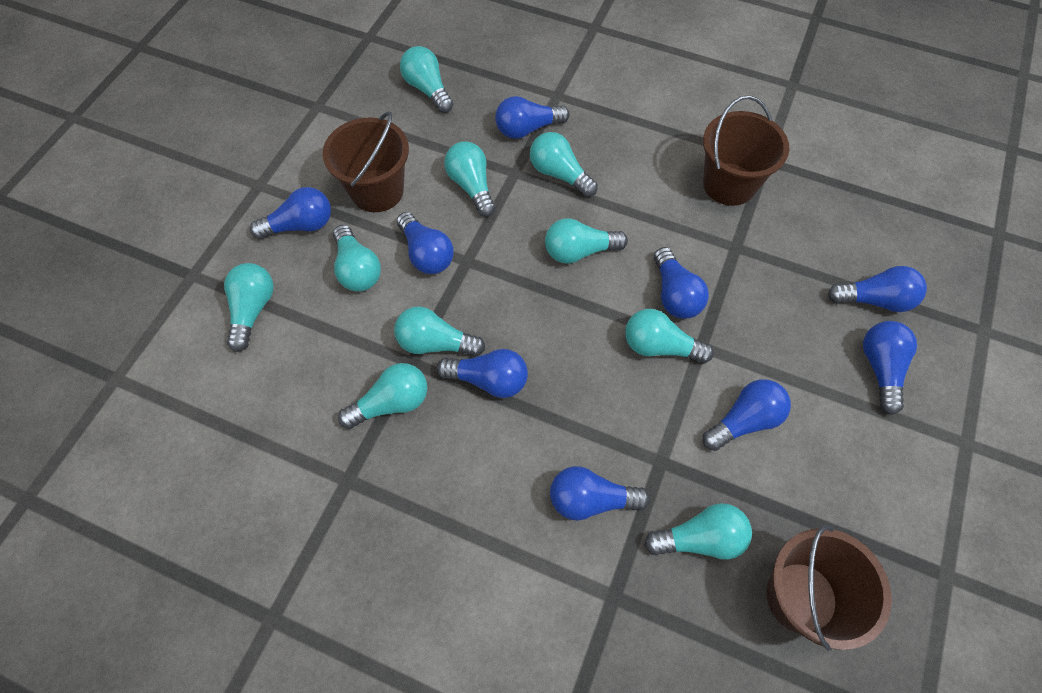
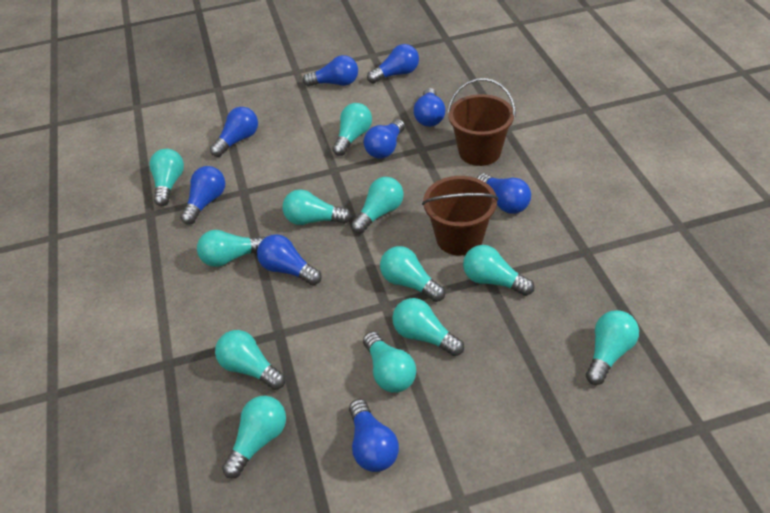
brown bucket: 3 -> 2
turquoise light bulb: 10 -> 12

